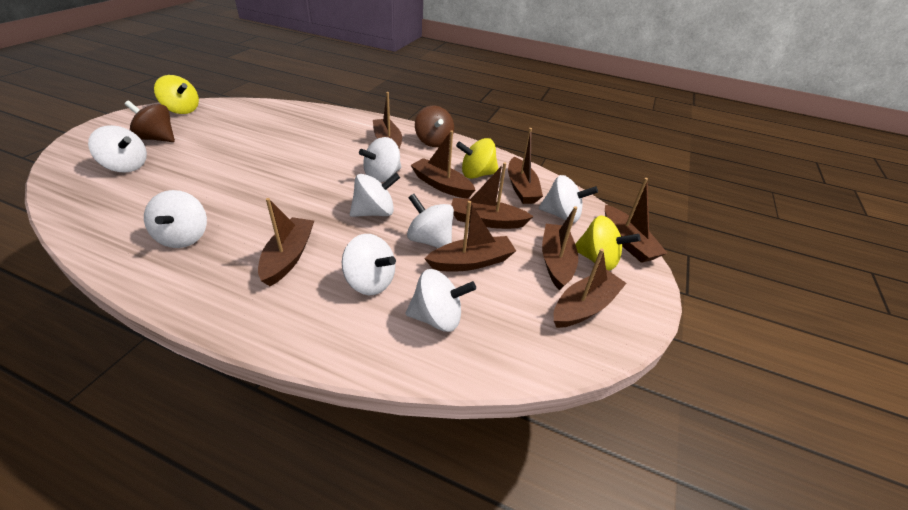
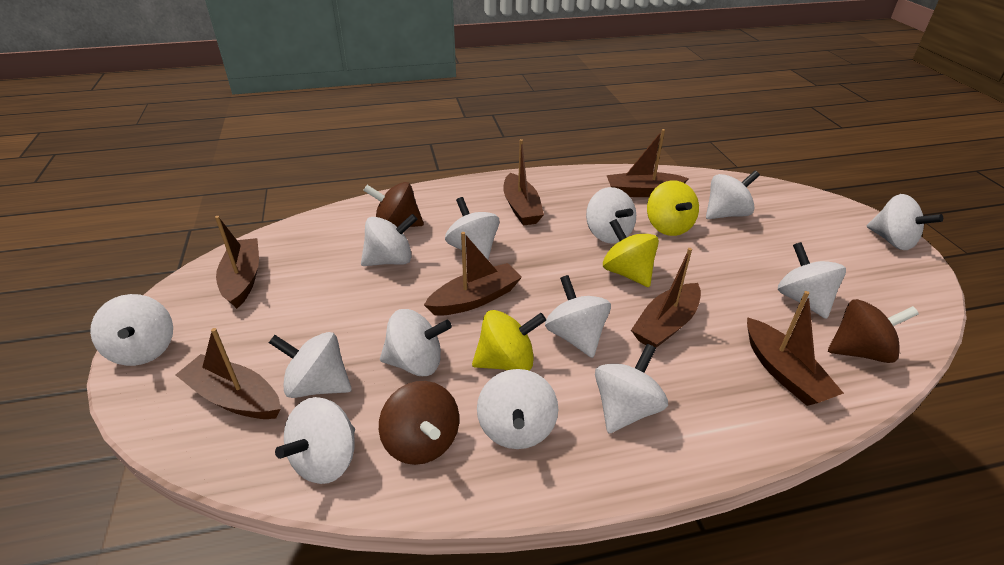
brown boat: 9 -> 7
brown spinning top: 2 -> 3
white spinning top: 8 -> 13

